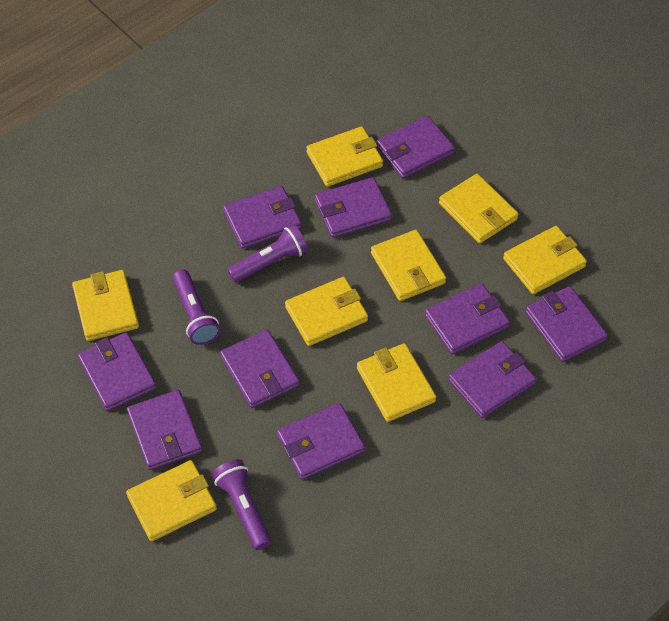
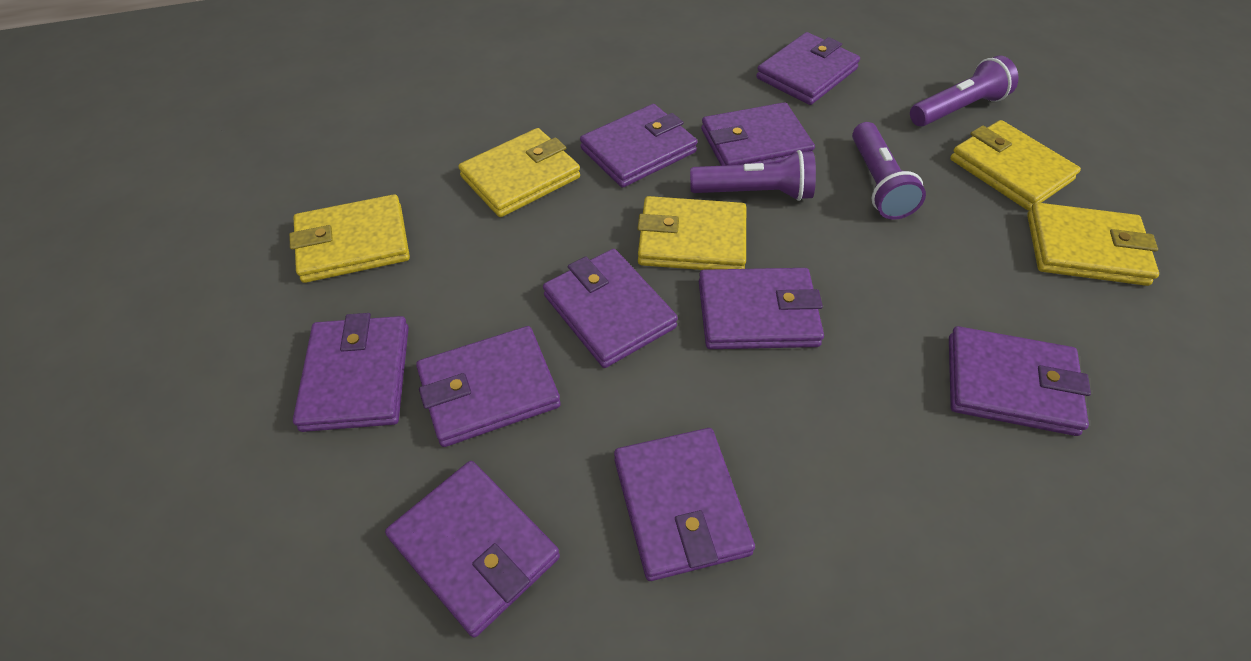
yellow wallet: 8 -> 5

